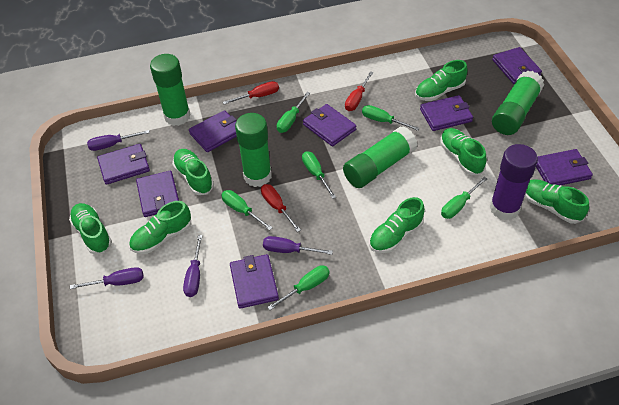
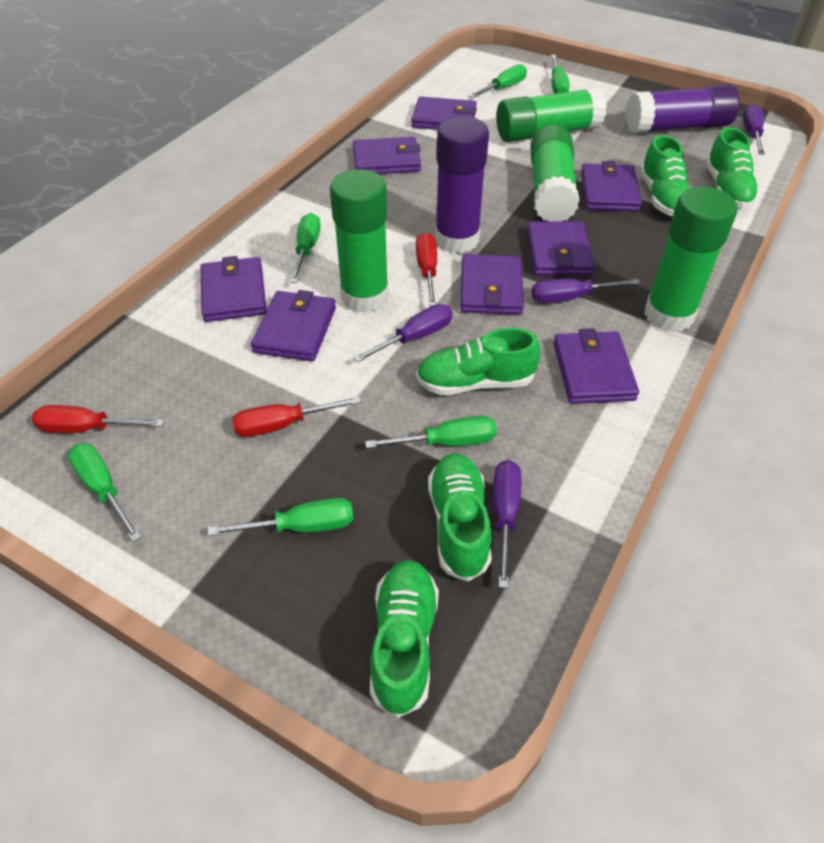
green shoe: 7 -> 5
purple glue stick: 1 -> 2

